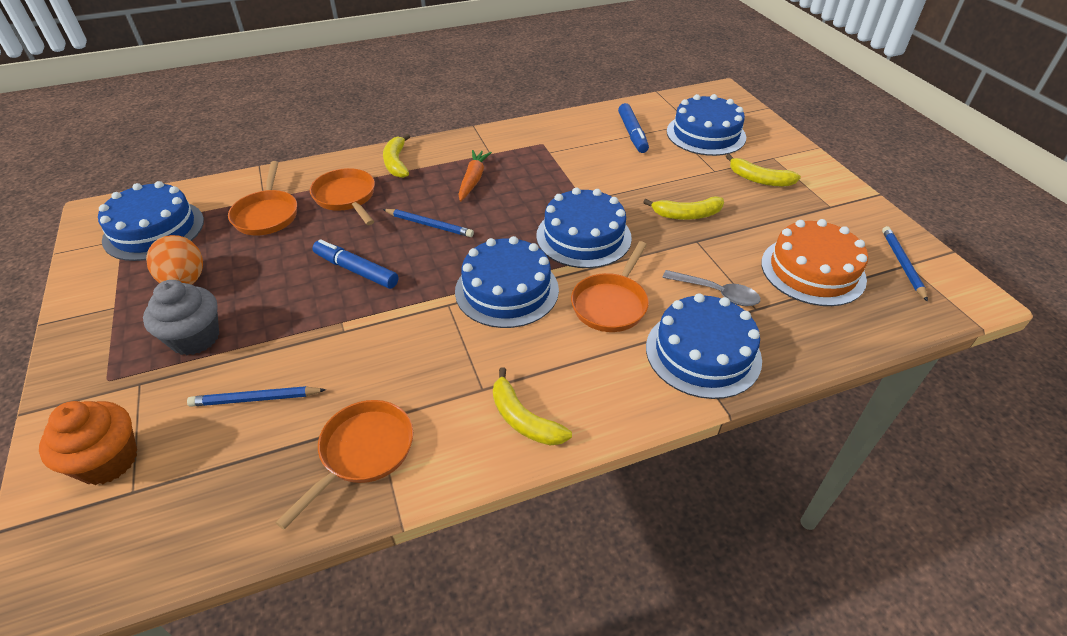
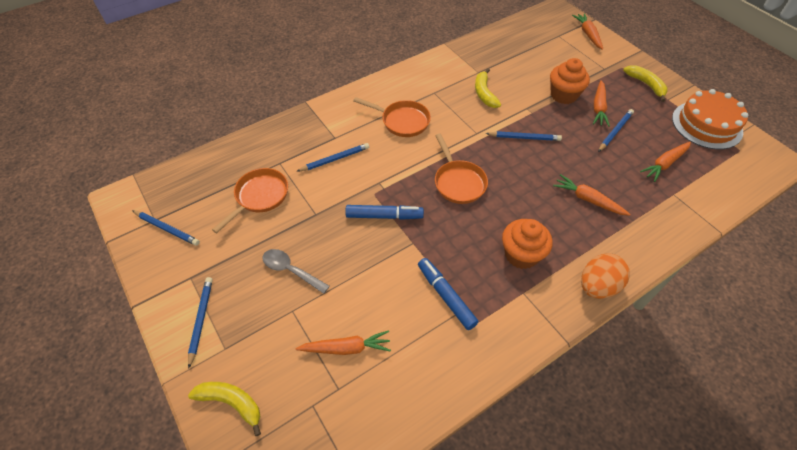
blue cake: 5 -> 0
blue pencil: 3 -> 5
grey cupcake: 1 -> 0
orange carrot: 1 -> 5
orange cupcake: 1 -> 2
orange pan: 4 -> 3
yellow banana: 4 -> 3

